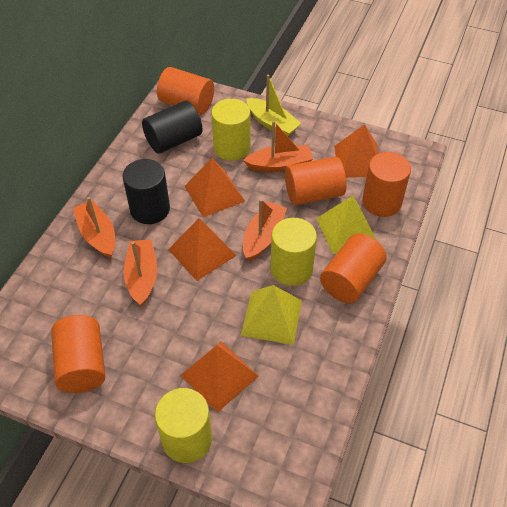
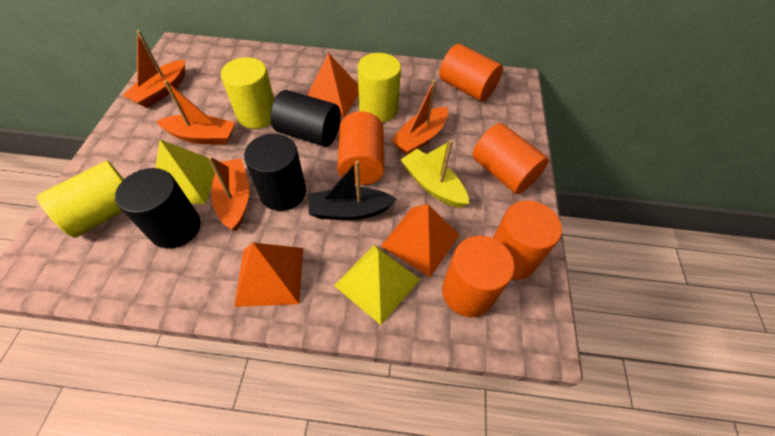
black boat: 0 -> 1
black cylinder: 2 -> 3
orange pyramid: 4 -> 3

